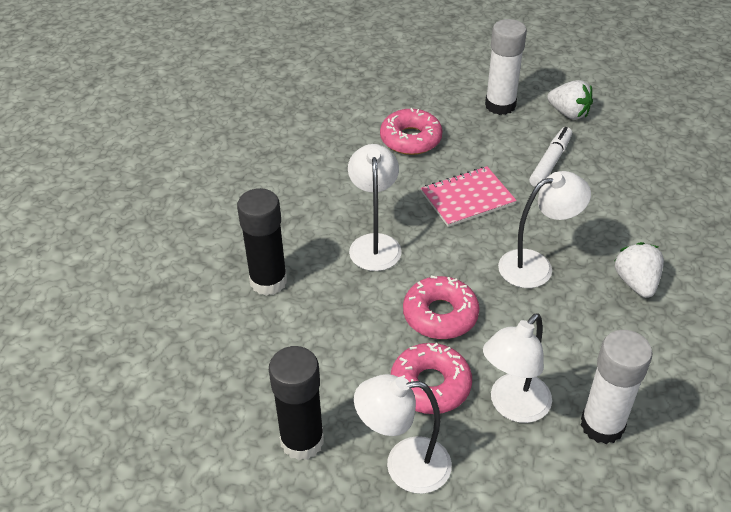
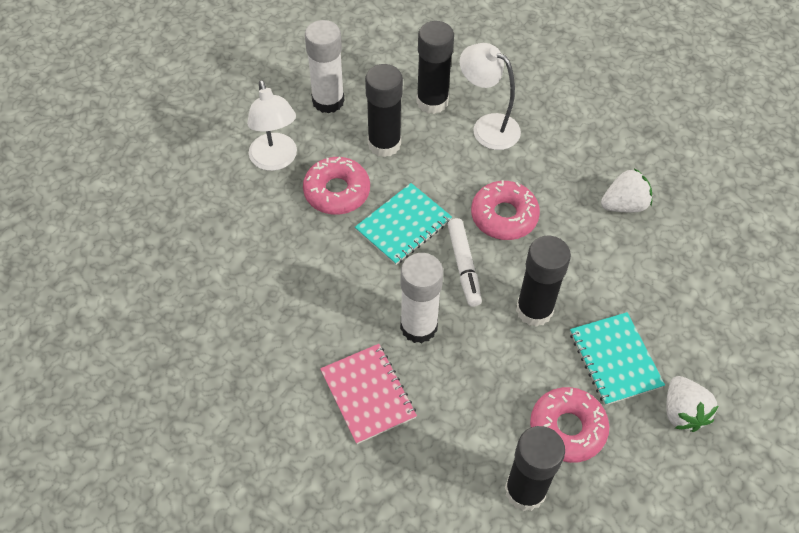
black glue stick: 2 -> 4
turquoise notebook: 0 -> 2
white lamp: 4 -> 2

